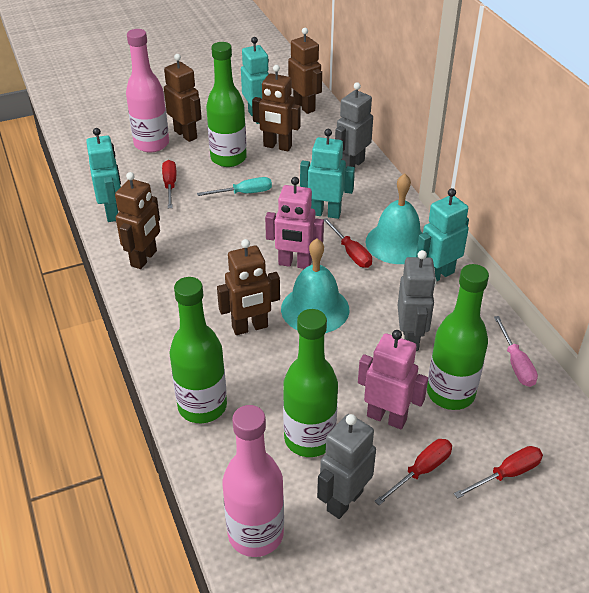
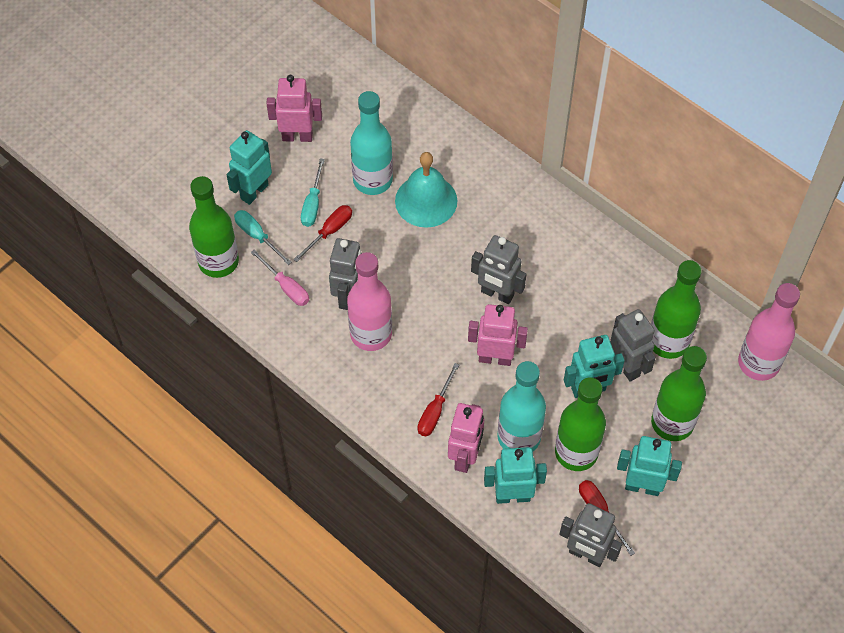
brown robot: 5 -> 0
grey robot: 3 -> 4
pink robot: 2 -> 3
red screwdriver: 4 -> 3
turquoise bell: 2 -> 1
turquoise bottle: 0 -> 2
turquoise screwdriver: 1 -> 2

